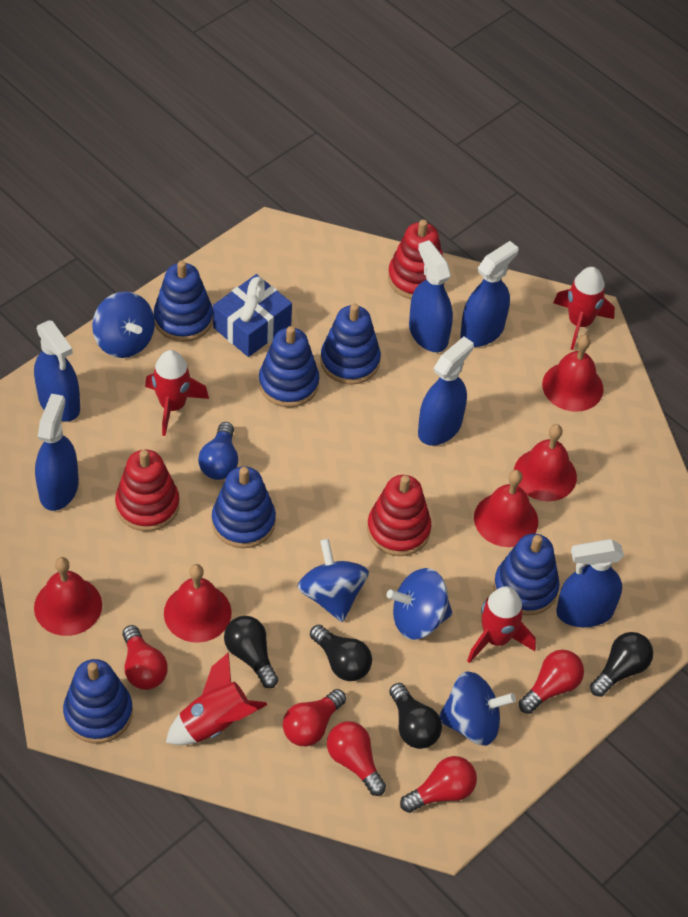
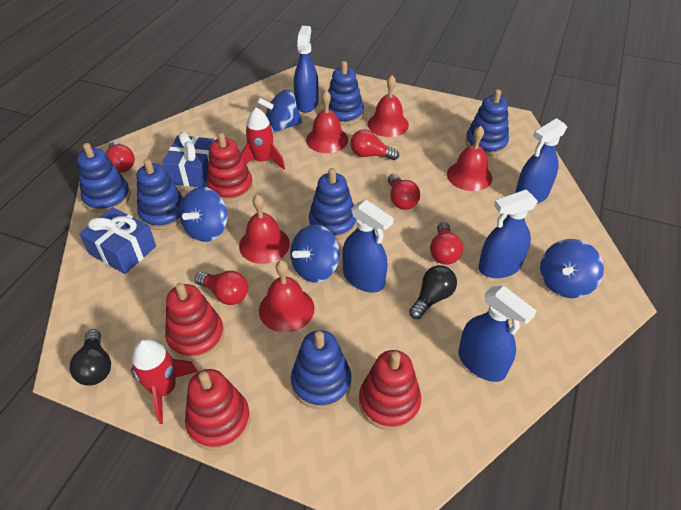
black light bulb: 4 -> 2
blue gift: 1 -> 2
blue light bulb: 1 -> 0
blue spray bottle: 6 -> 5
red rocket: 4 -> 2
red stacking toy: 3 -> 4

